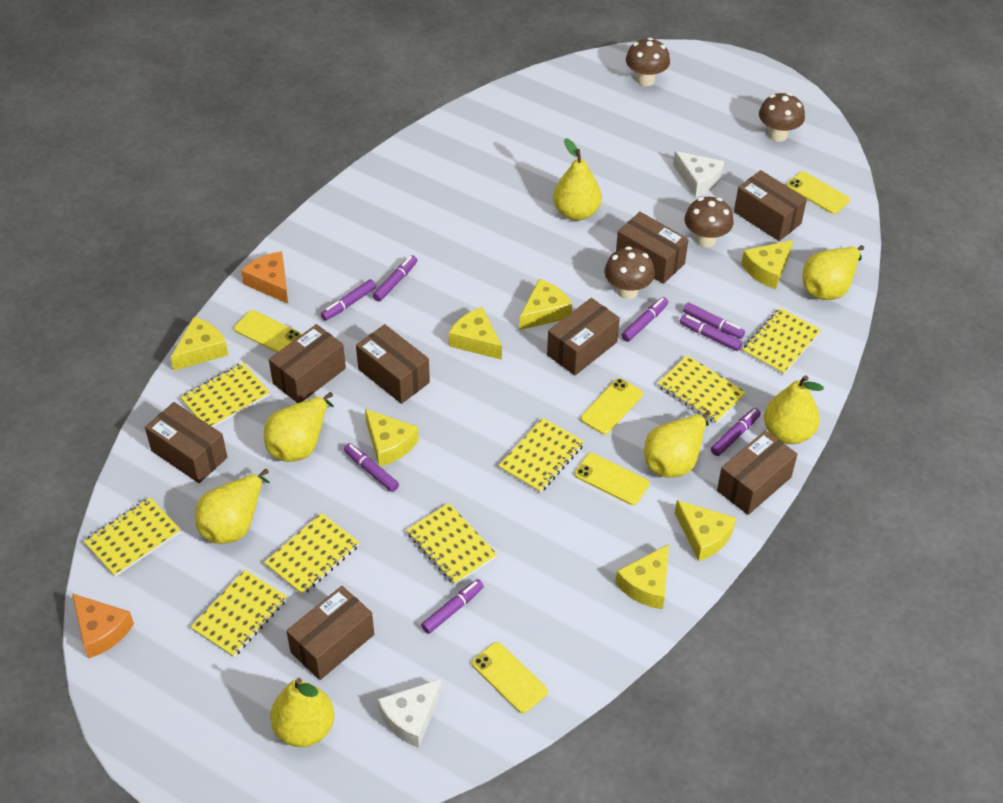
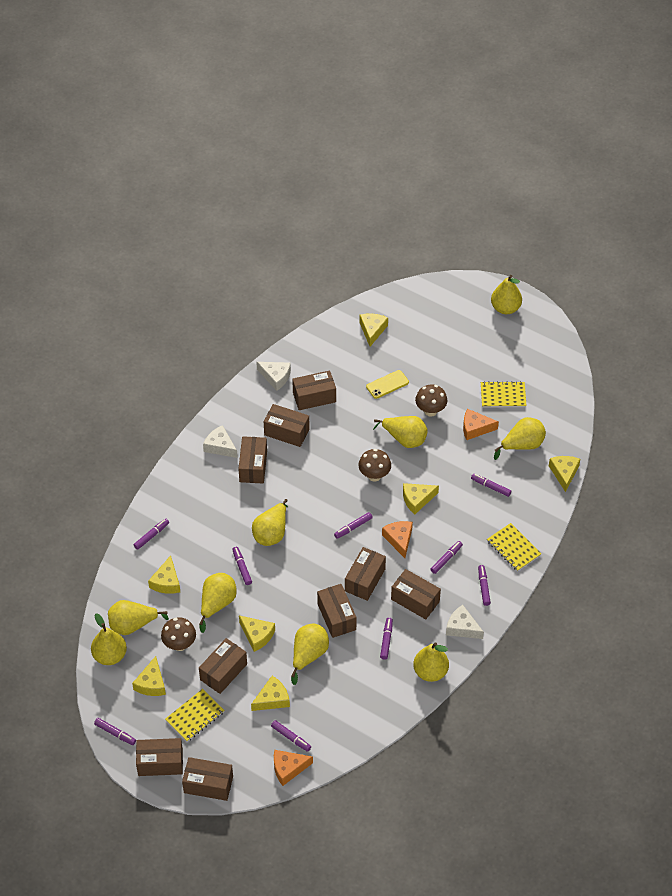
brown box: 8 -> 9
brown mushroom: 4 -> 3
orange cheese: 2 -> 3
purple marker: 8 -> 9
white cheese: 2 -> 3
yellow notebook: 8 -> 3
yellow pear: 7 -> 9
yellow phone: 5 -> 1

